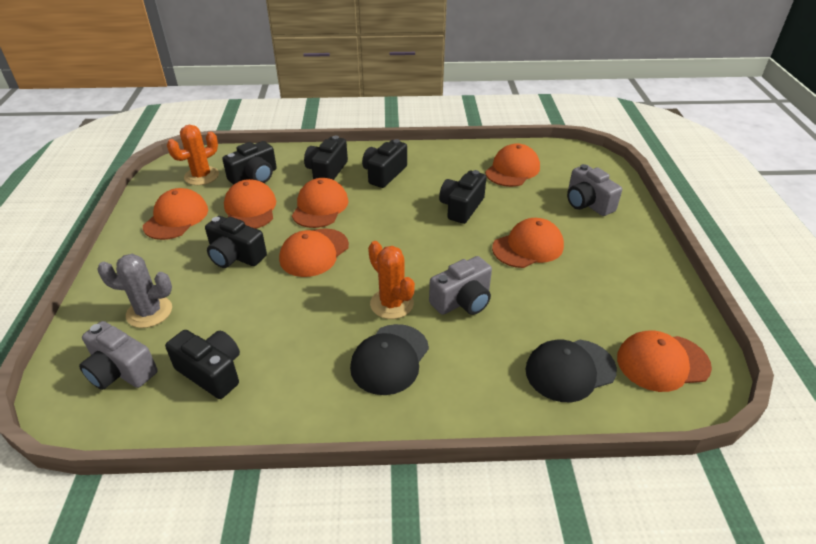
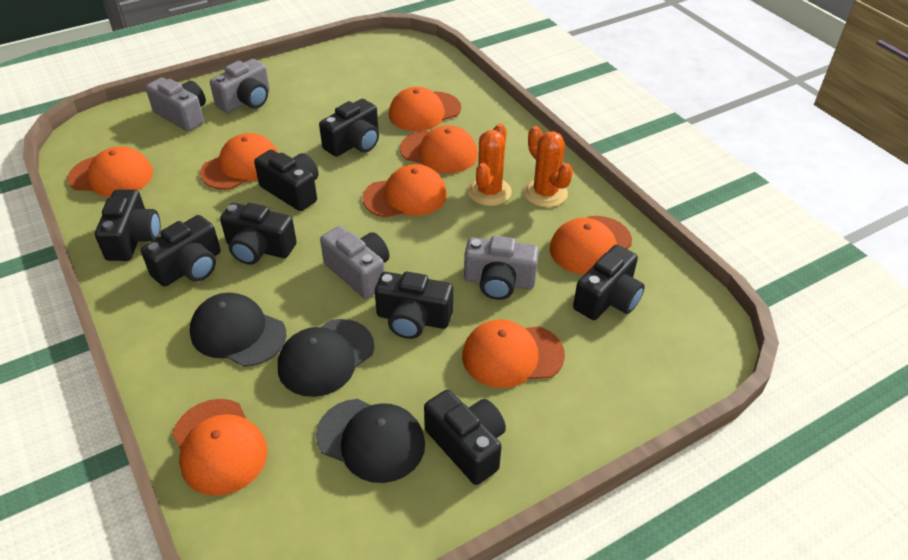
black camera: 6 -> 8
black cap: 2 -> 3
grey cactus: 1 -> 0
grey camera: 3 -> 4
orange cap: 7 -> 8

